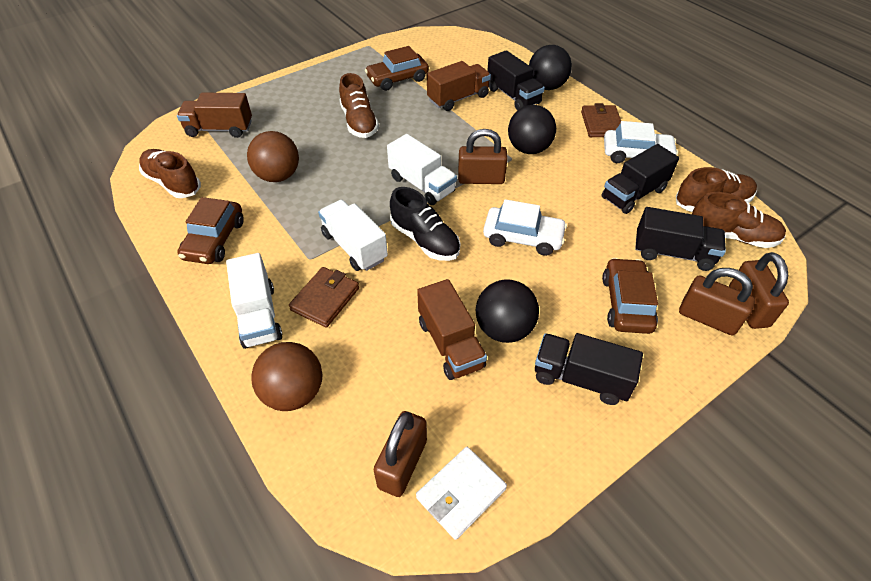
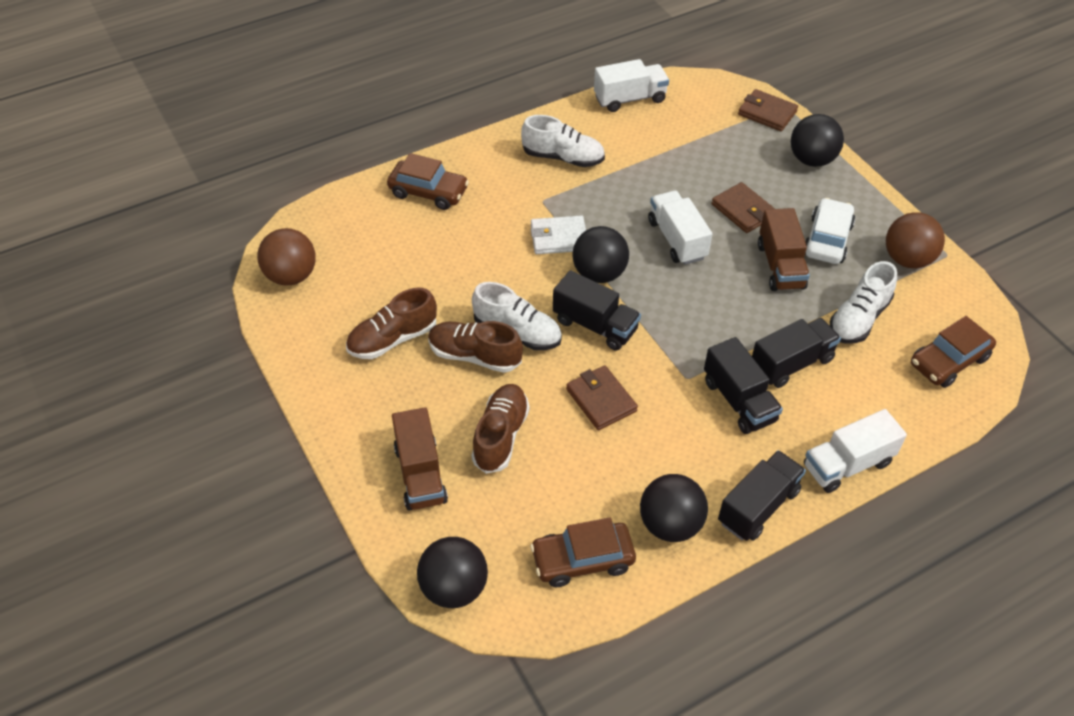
black ball: 3 -> 4
black shoe: 1 -> 0
brown padlock: 4 -> 0
brown shoe: 4 -> 3
brown truck: 3 -> 2
brown wallet: 2 -> 3
white car: 2 -> 1
white shoe: 0 -> 3

